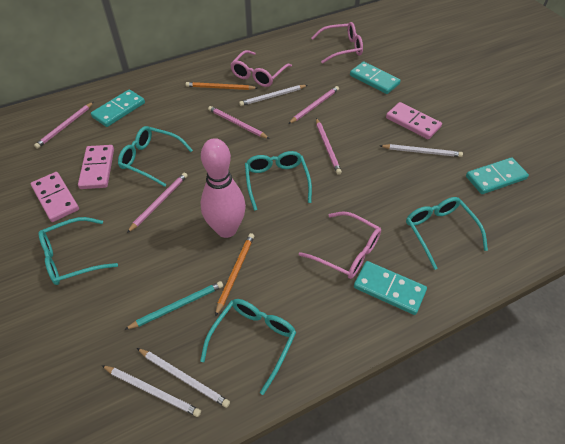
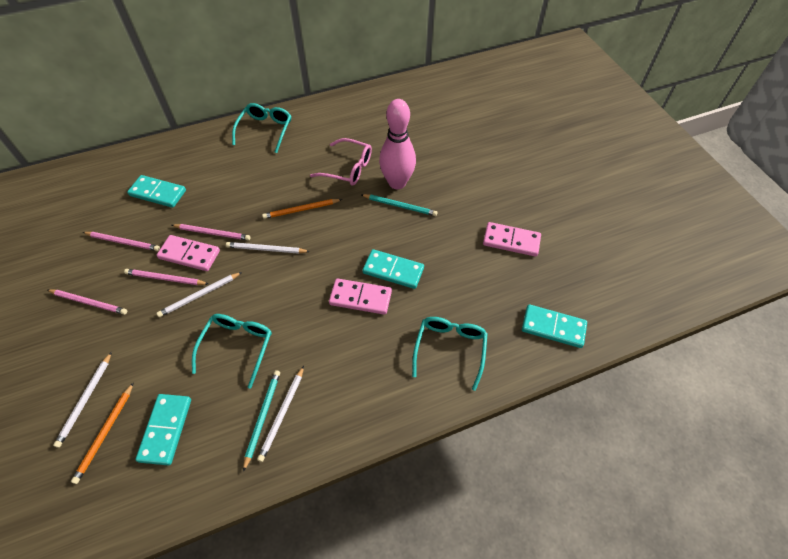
pink glasses: 3 -> 1
pink pencil: 5 -> 4
turquoise glasses: 5 -> 3
turquoise pencil: 1 -> 2

